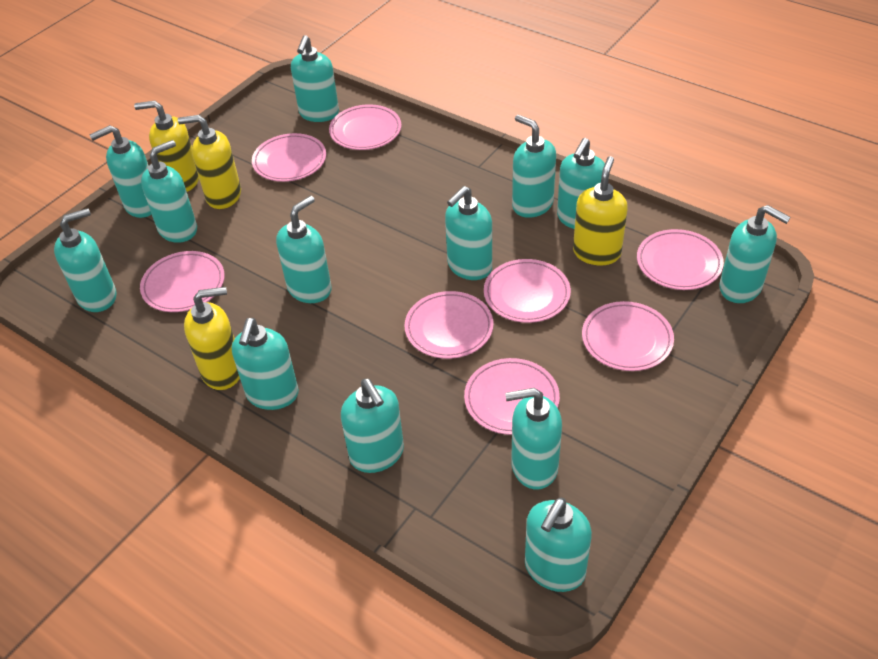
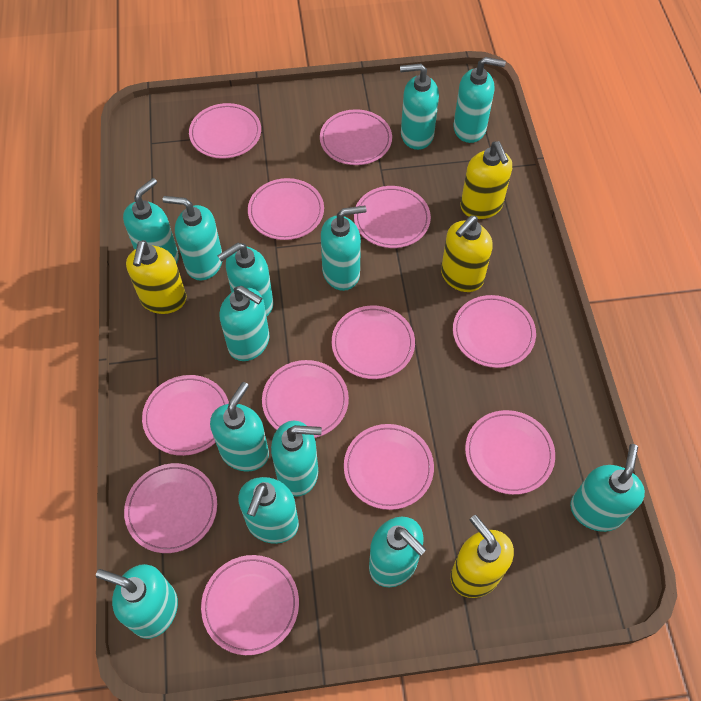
pink plate: 8 -> 12

